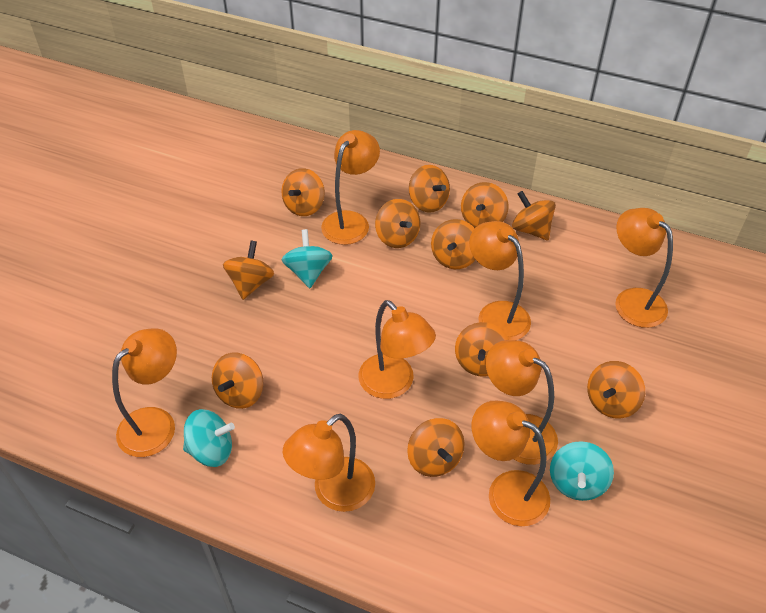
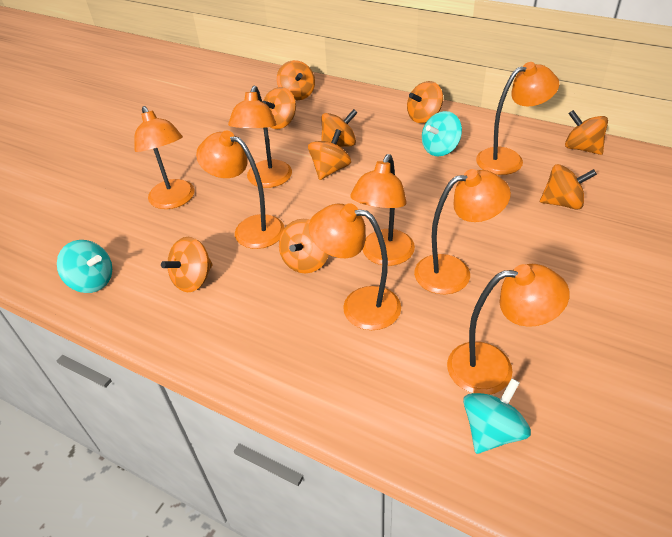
orange spinning top: 11 -> 9

